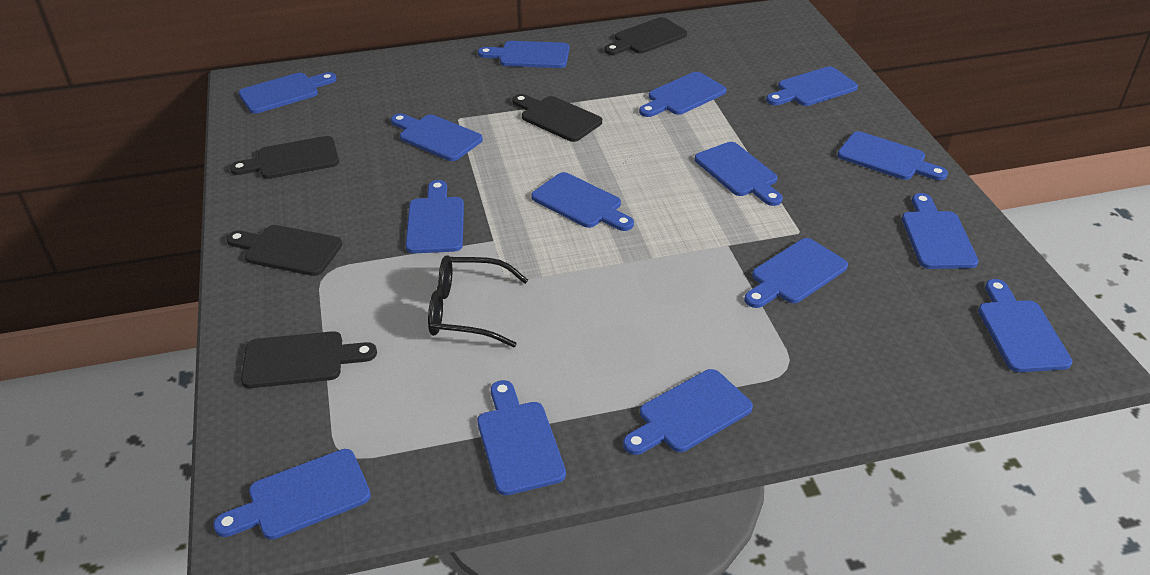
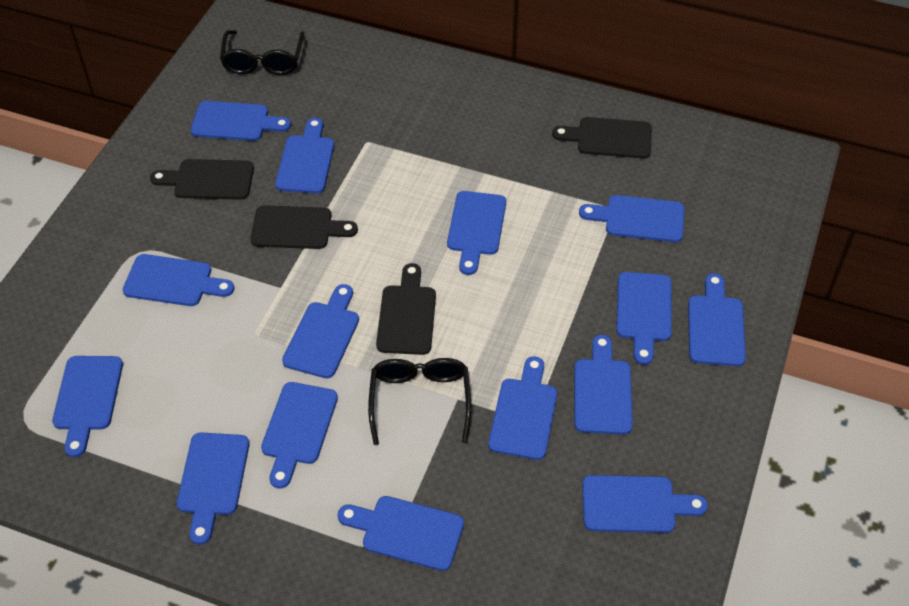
black cutting board: 5 -> 4
black glasses: 1 -> 2

